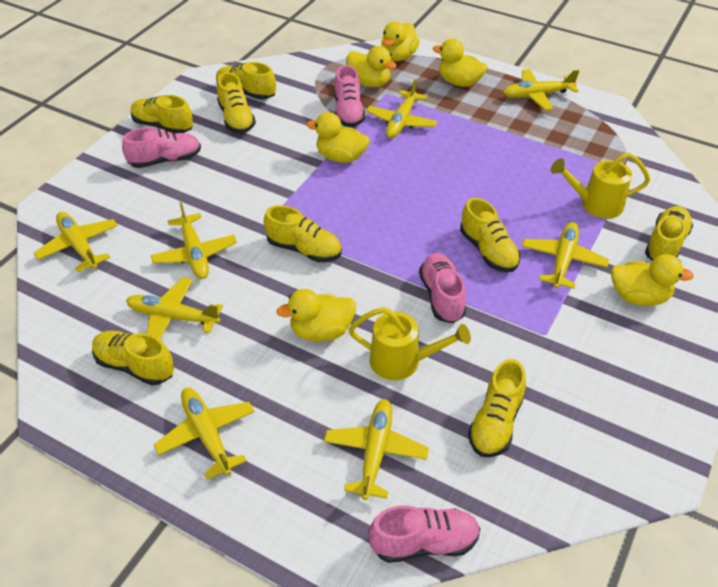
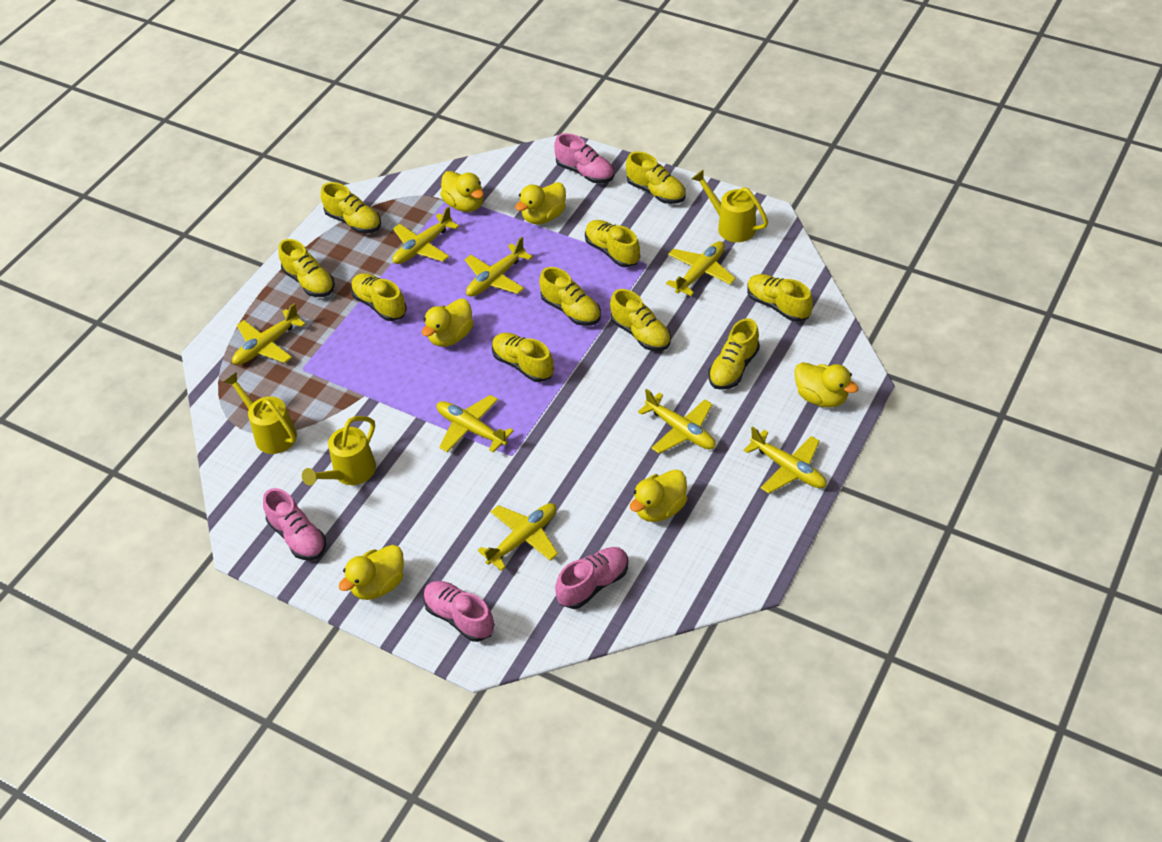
yellow shoe: 8 -> 10
yellow watering can: 2 -> 3

